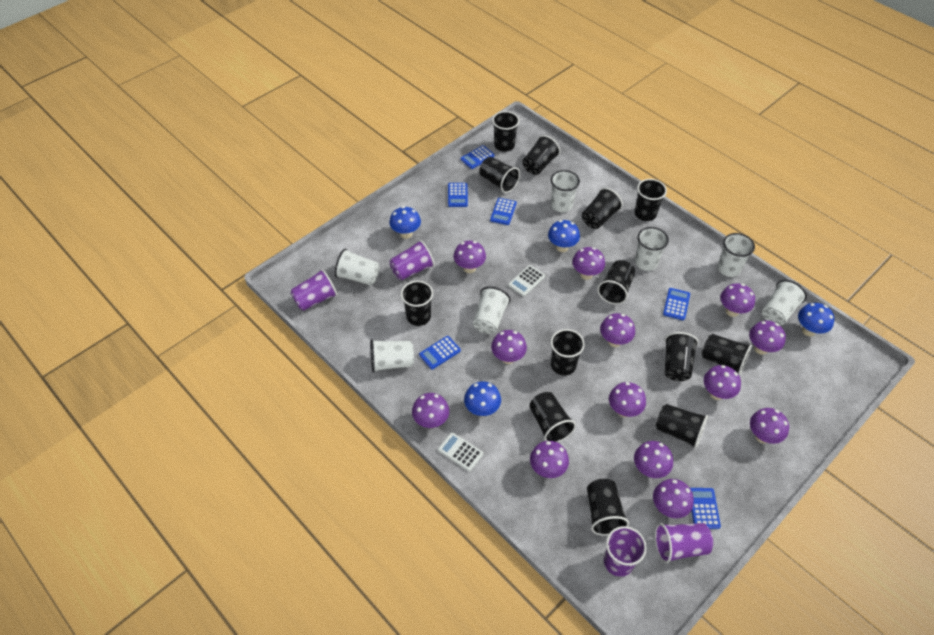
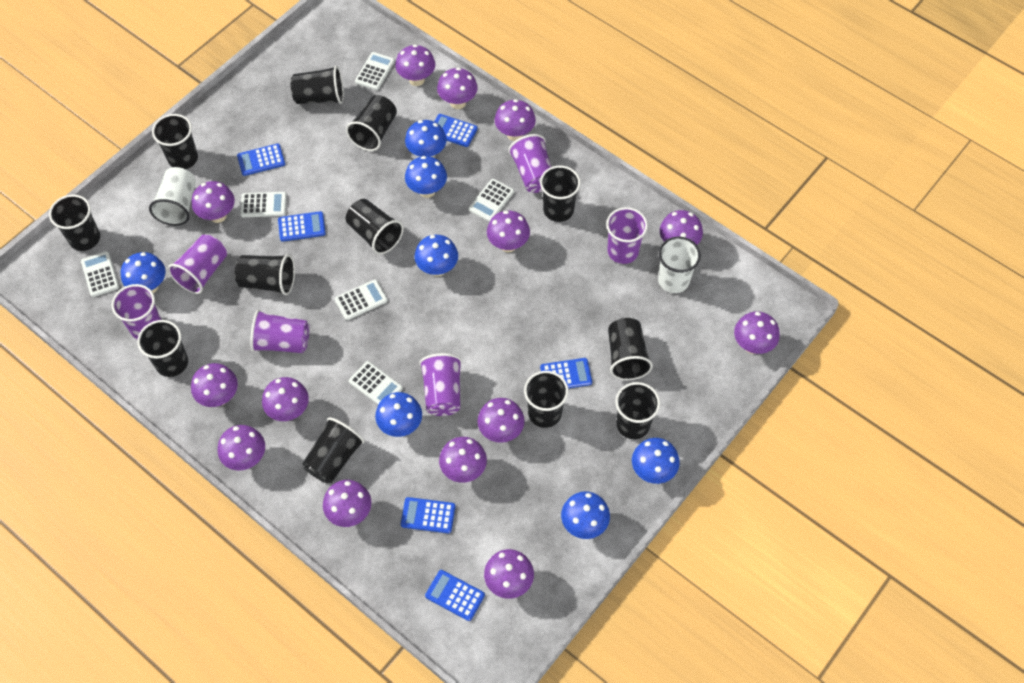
black cup: 13 -> 12
blue mushroom: 4 -> 7
purple cup: 4 -> 6
purple mushroom: 13 -> 14
white calculator: 2 -> 6
white cup: 7 -> 2

